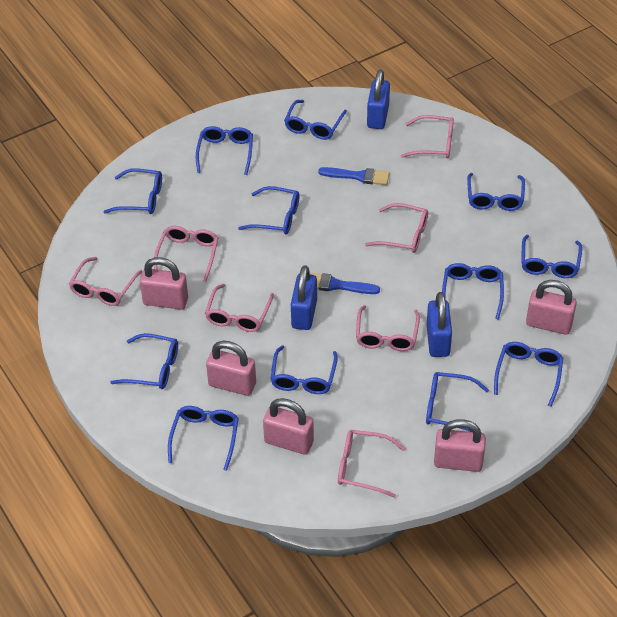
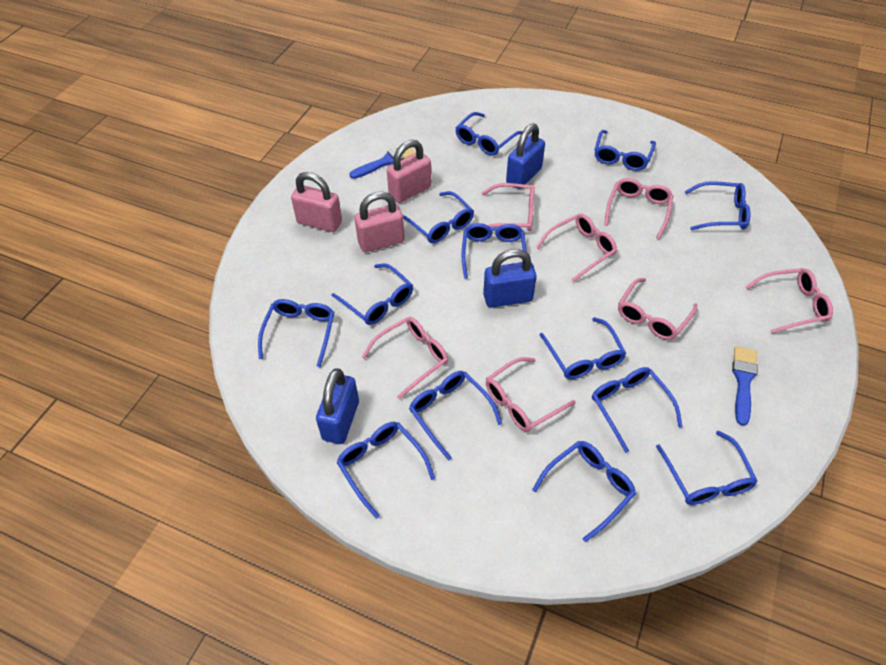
blue glasses: 12 -> 13
pink padlock: 5 -> 3

